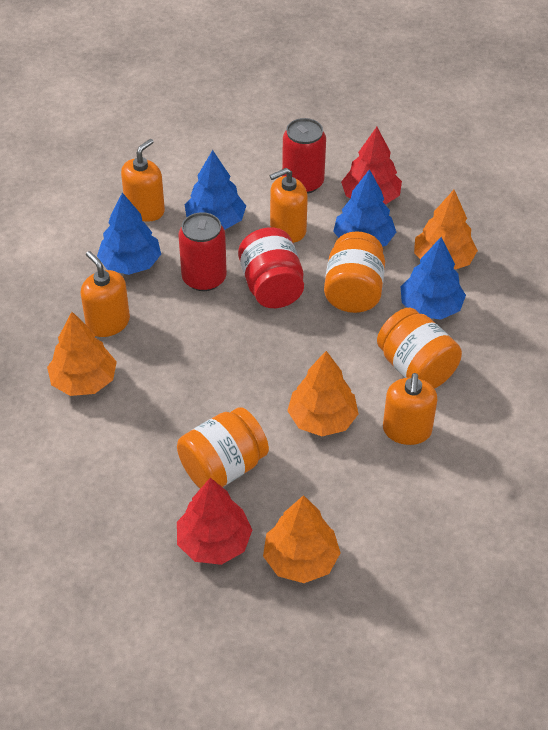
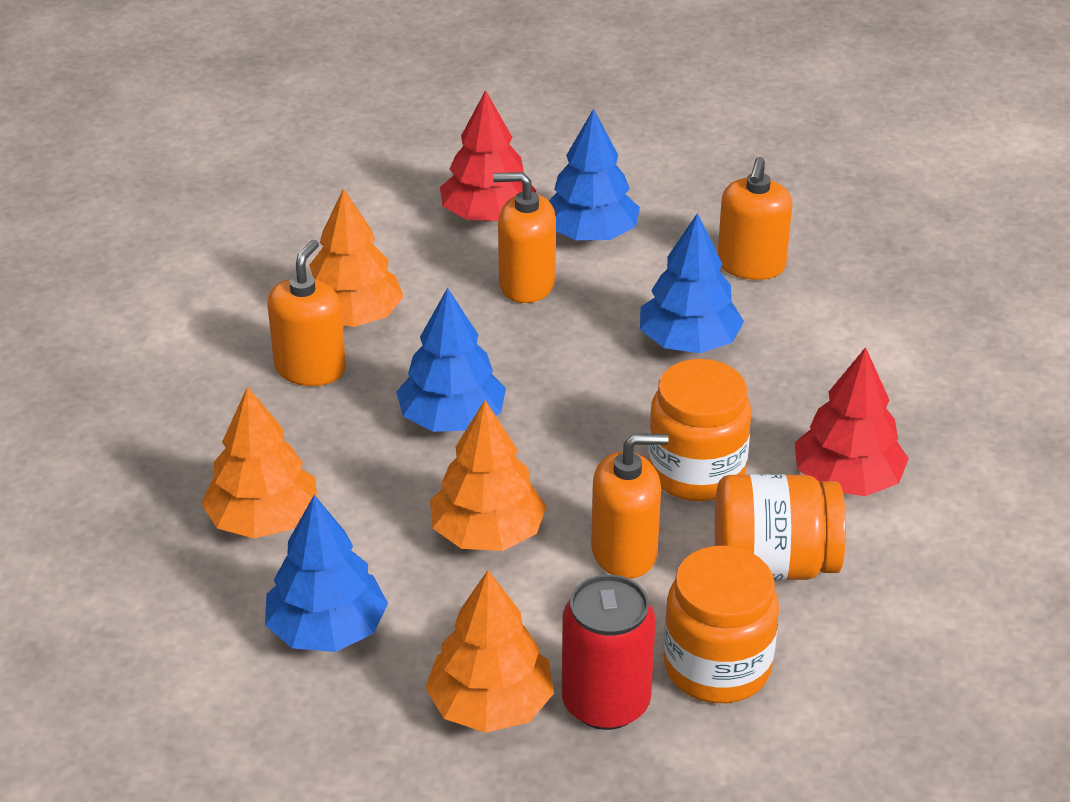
red can: 2 -> 1
red jar: 1 -> 0

